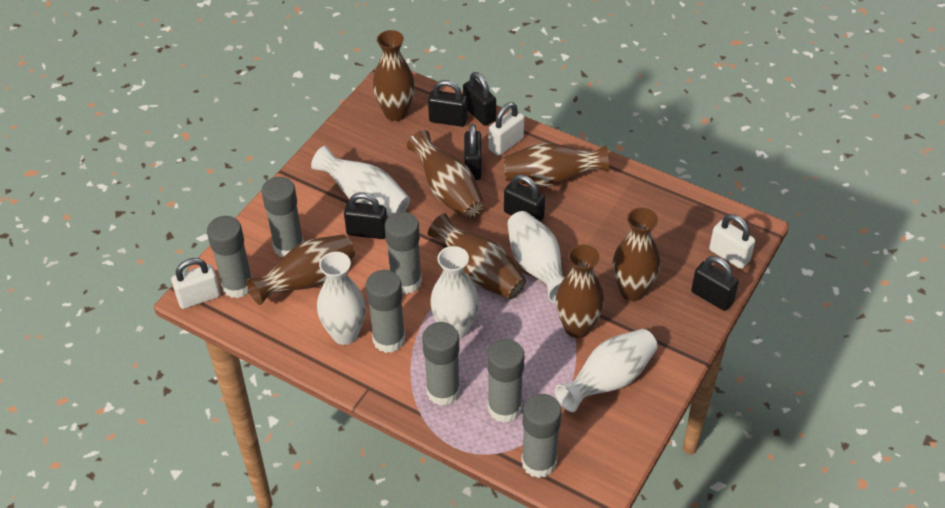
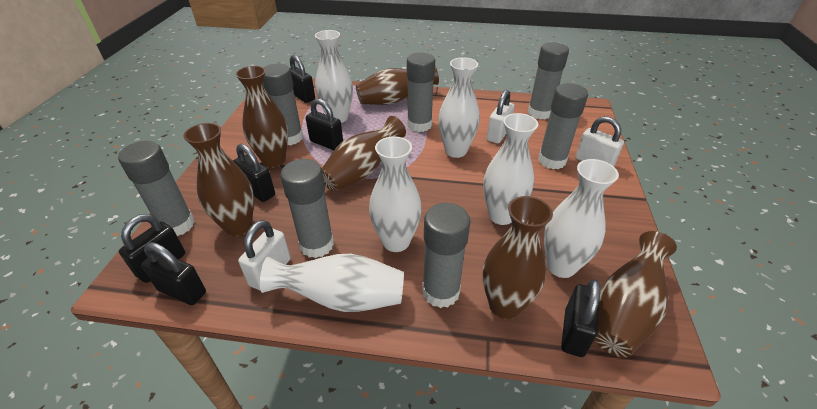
brown vase: 7 -> 6
white vase: 5 -> 6

